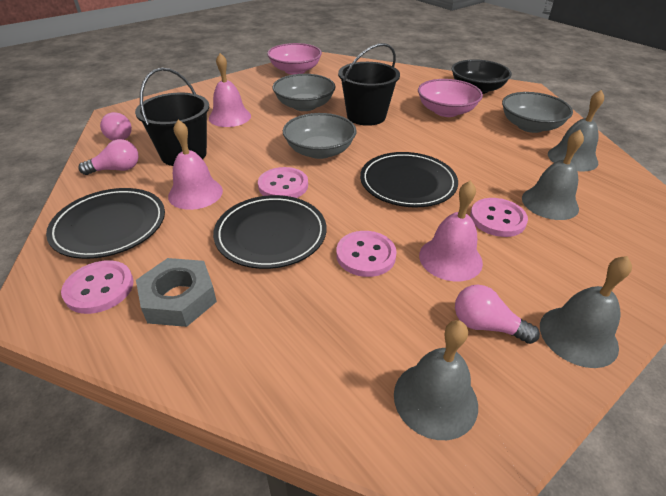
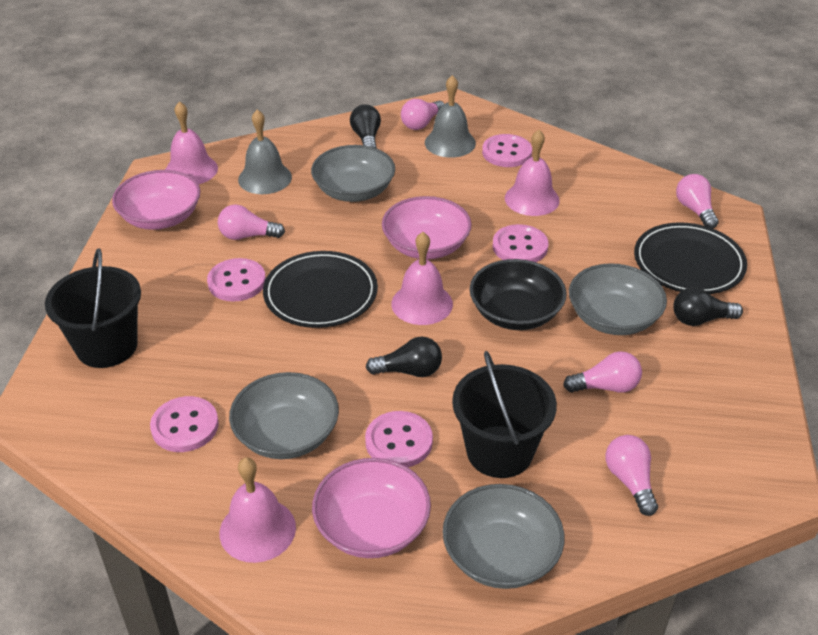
black light bulb: 0 -> 3
black plate: 3 -> 2
grey bell: 4 -> 2
grey bowl: 3 -> 4
grey nut: 1 -> 0
pink bell: 3 -> 4
pink bowl: 2 -> 3
pink button: 4 -> 5
pink light bulb: 3 -> 5

